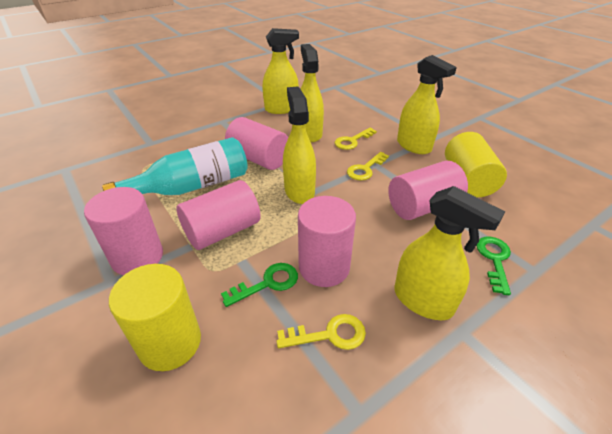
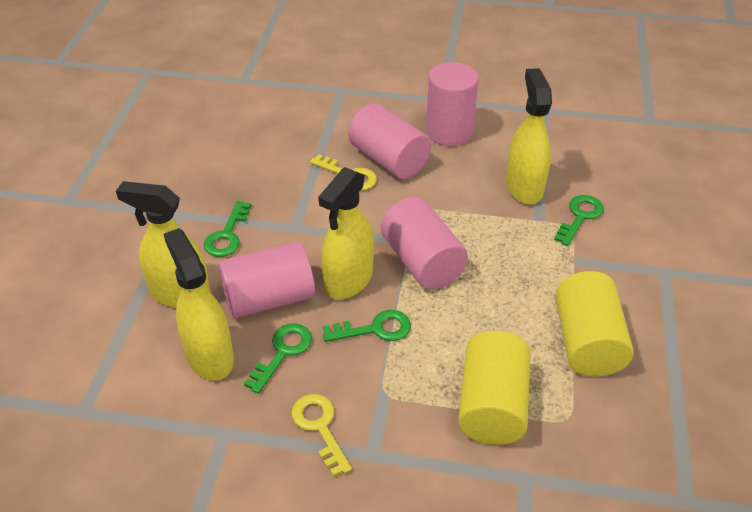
green key: 2 -> 4
pink cylinder: 5 -> 4
turquoise bottle: 1 -> 0
yellow key: 3 -> 2
yellow spray bottle: 5 -> 4

